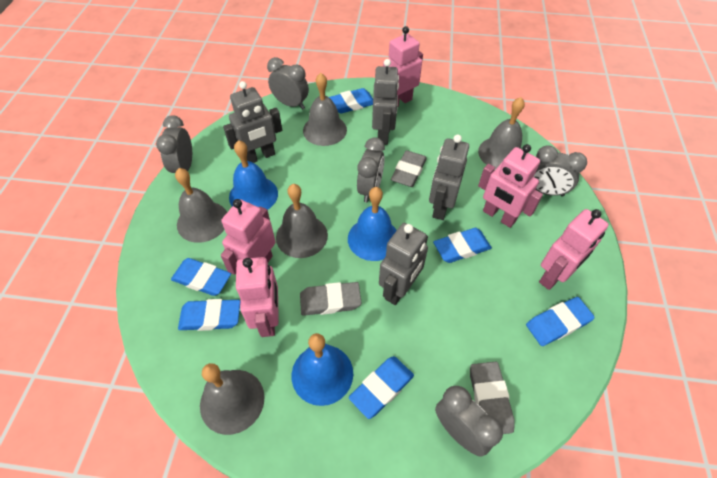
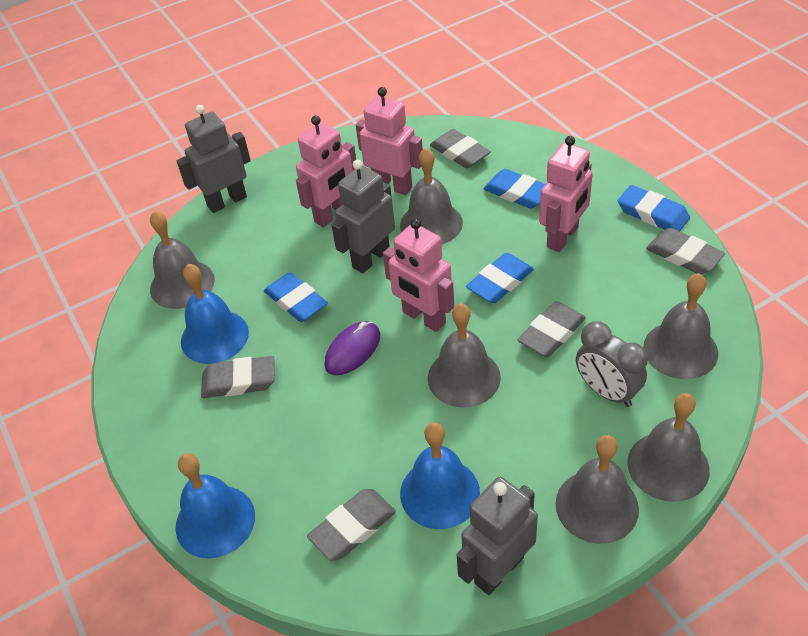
blue eraser: 6 -> 4
grey bell: 5 -> 6
grey clock: 5 -> 1
grey eraser: 3 -> 5
grey robot: 4 -> 3
pink robot: 5 -> 4
purple mouse: 0 -> 1

